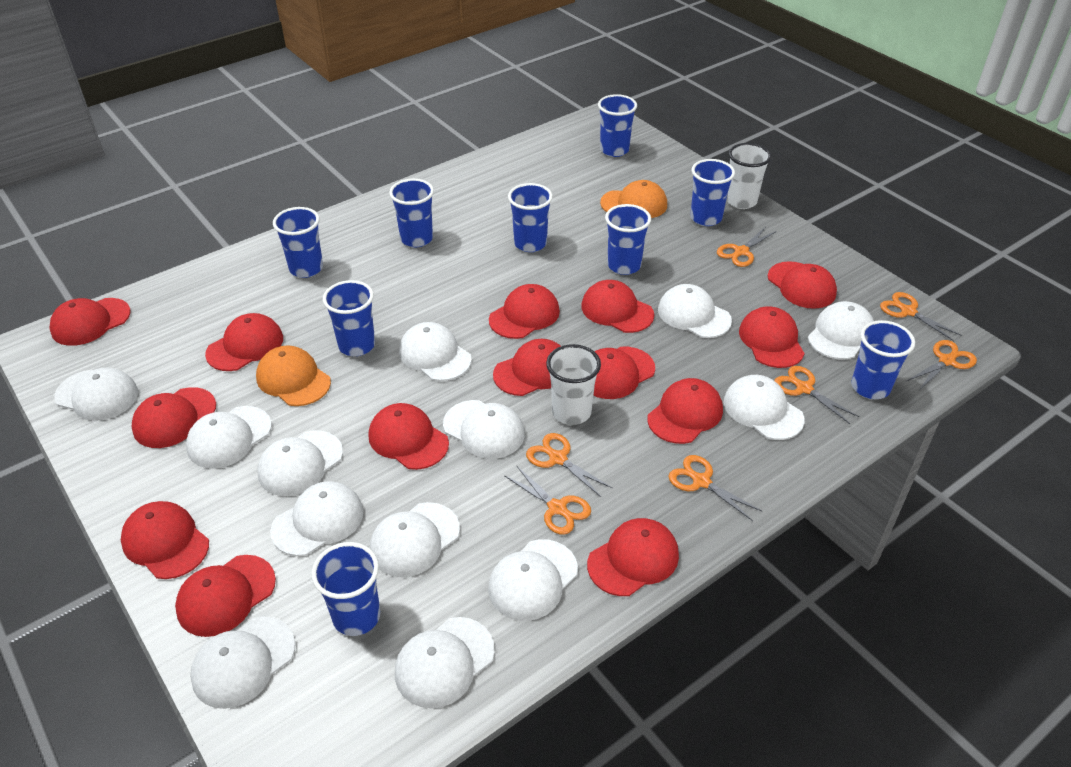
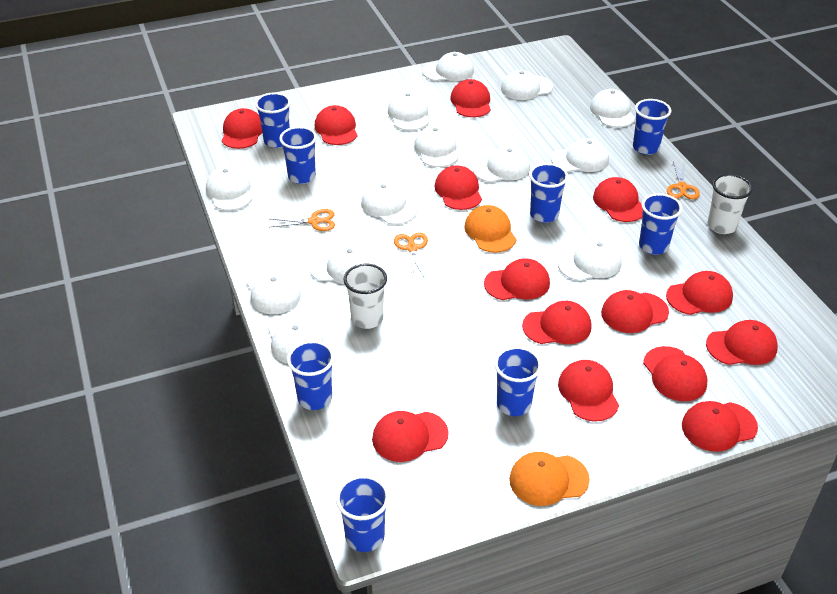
blue cup: 9 -> 8
orange scissors: 7 -> 3

